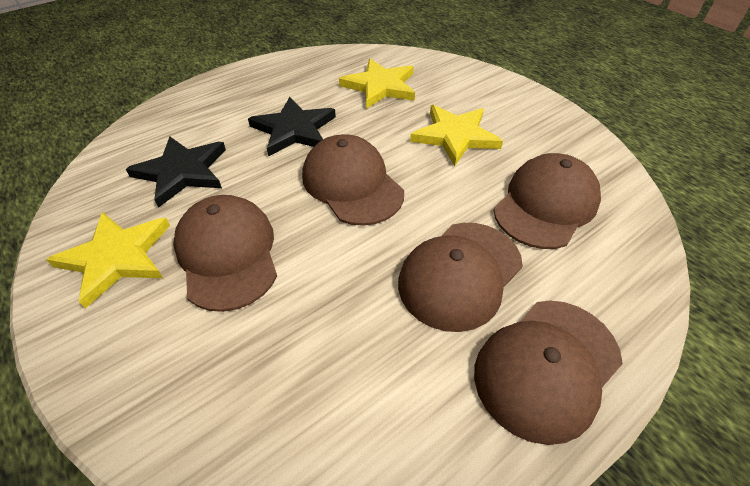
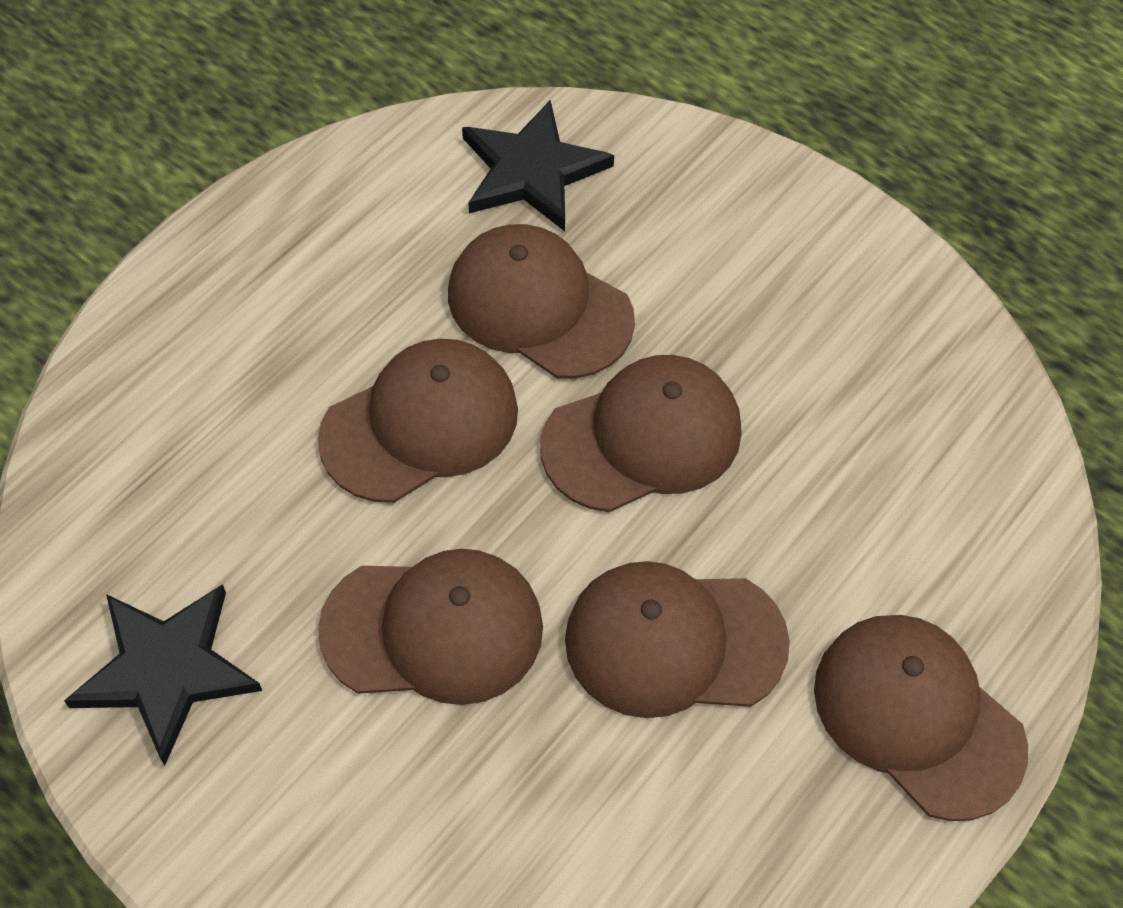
brown cap: 5 -> 6
yellow star: 3 -> 0

